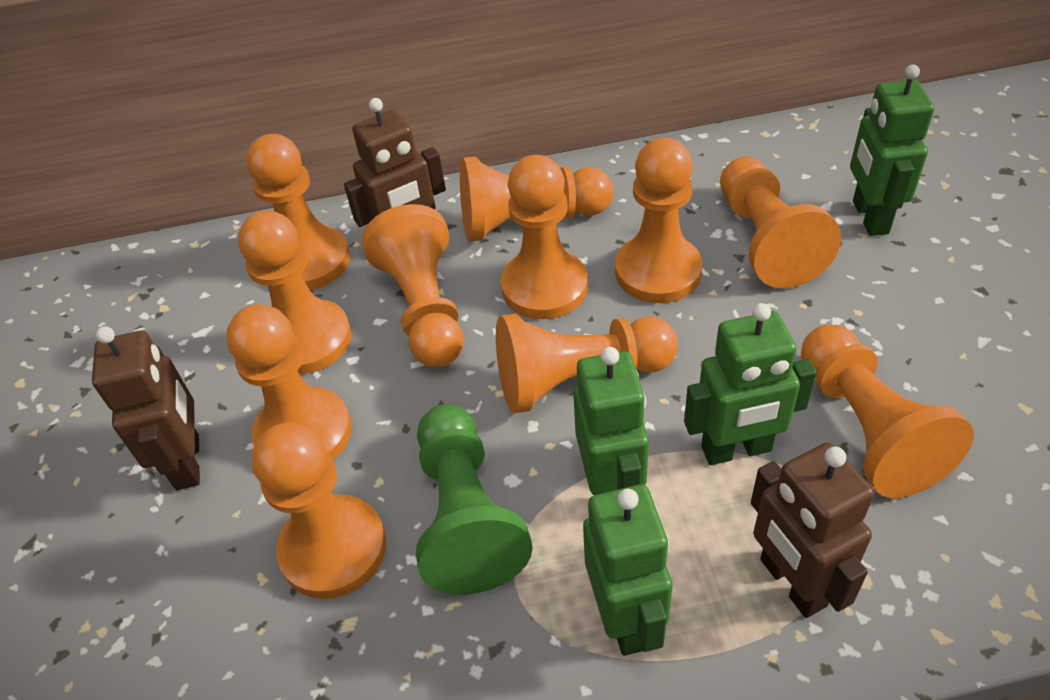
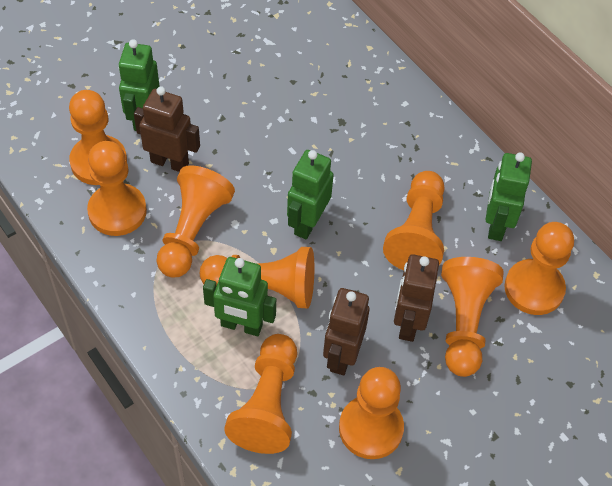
green pawn: 1 -> 0
orange pawn: 11 -> 9

